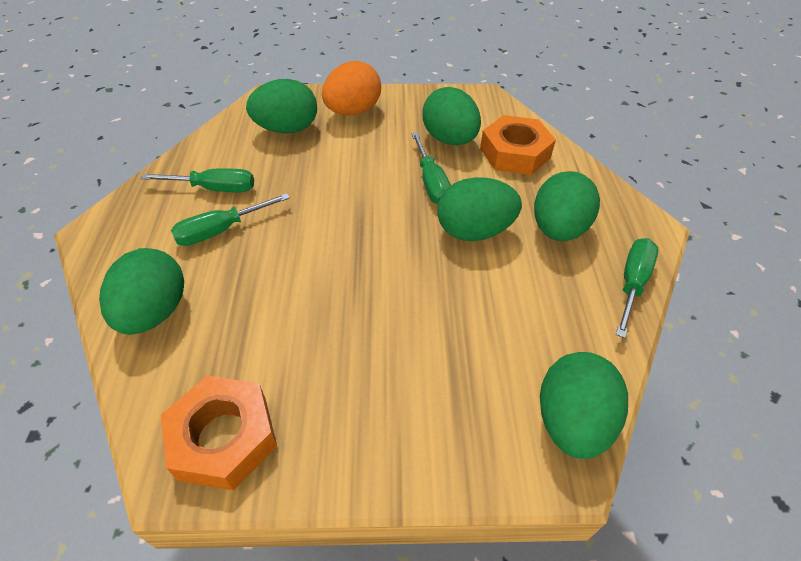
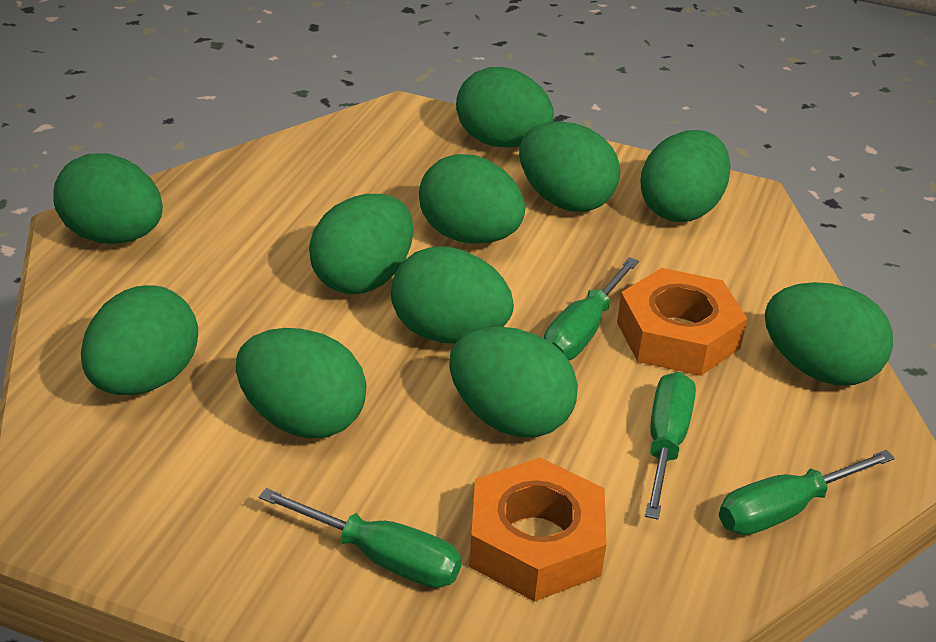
green egg: 6 -> 11
orange egg: 1 -> 0

